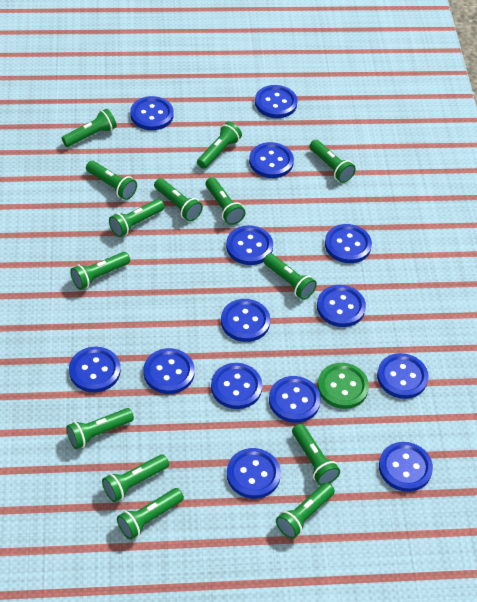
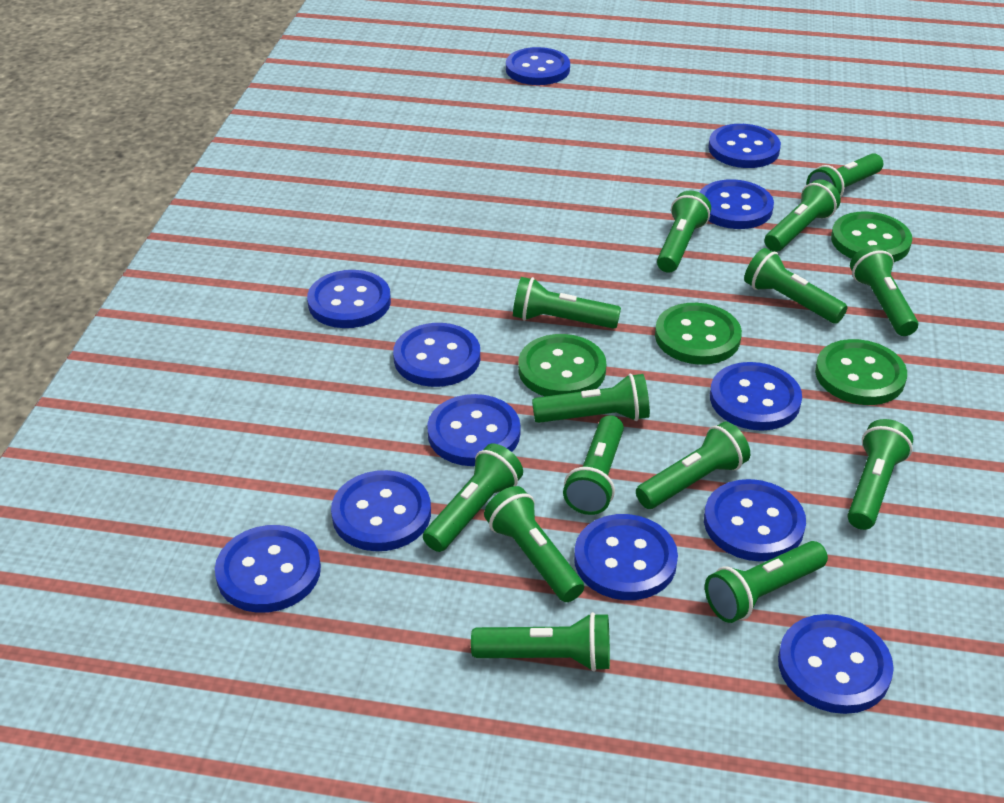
blue button: 14 -> 12
green button: 1 -> 4

